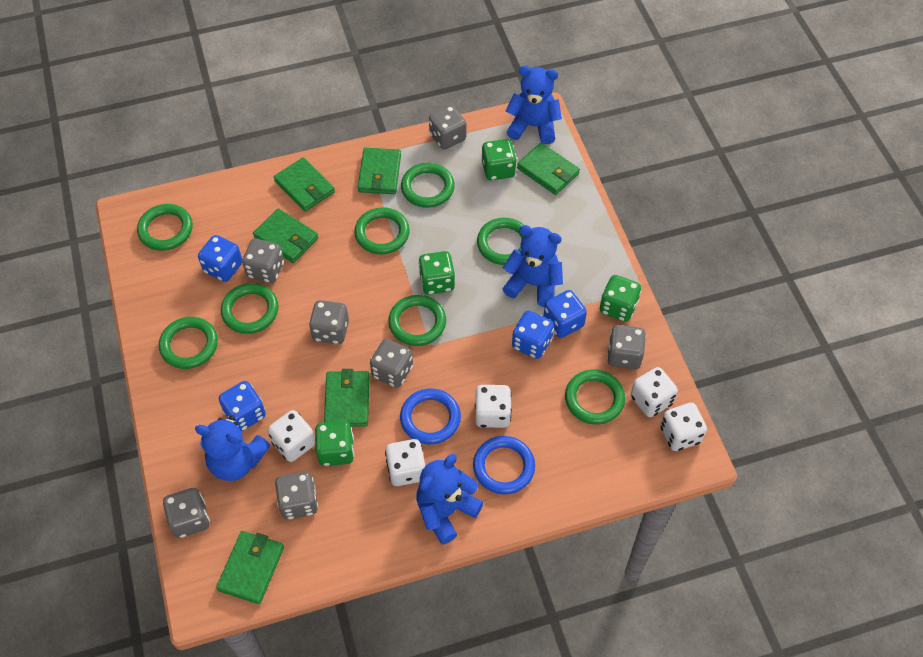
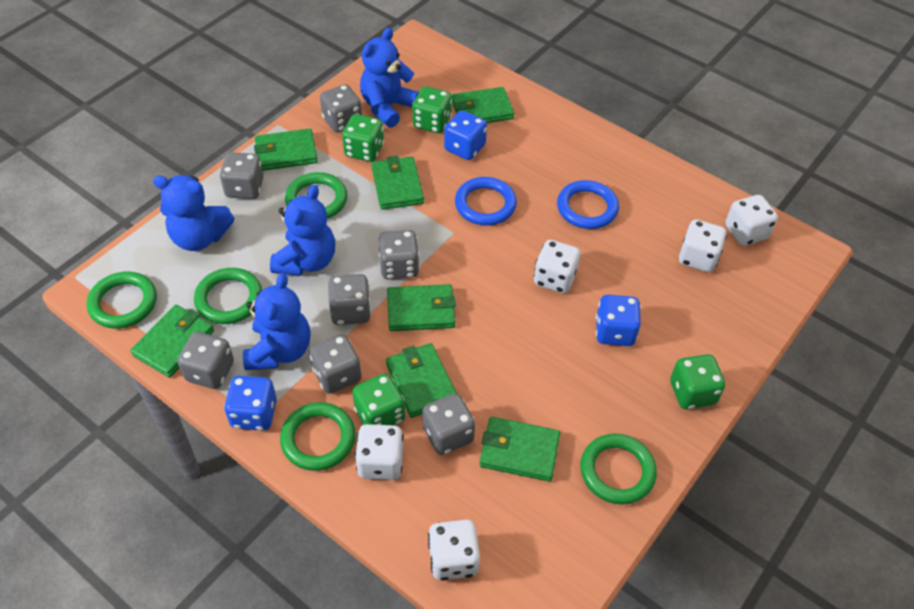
blue dice: 4 -> 3
green ring: 8 -> 5
green wallet: 6 -> 7

